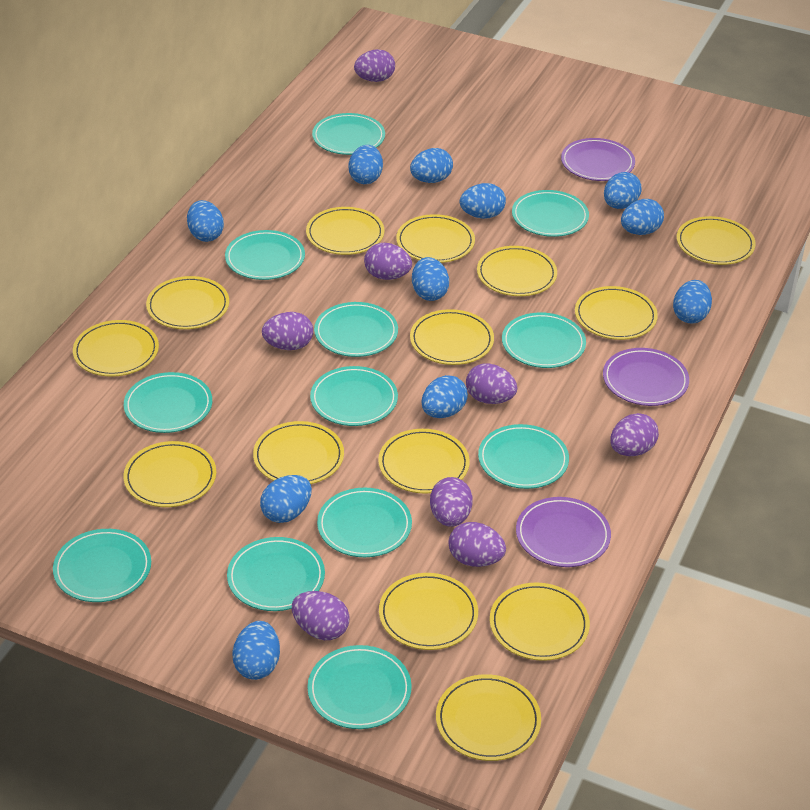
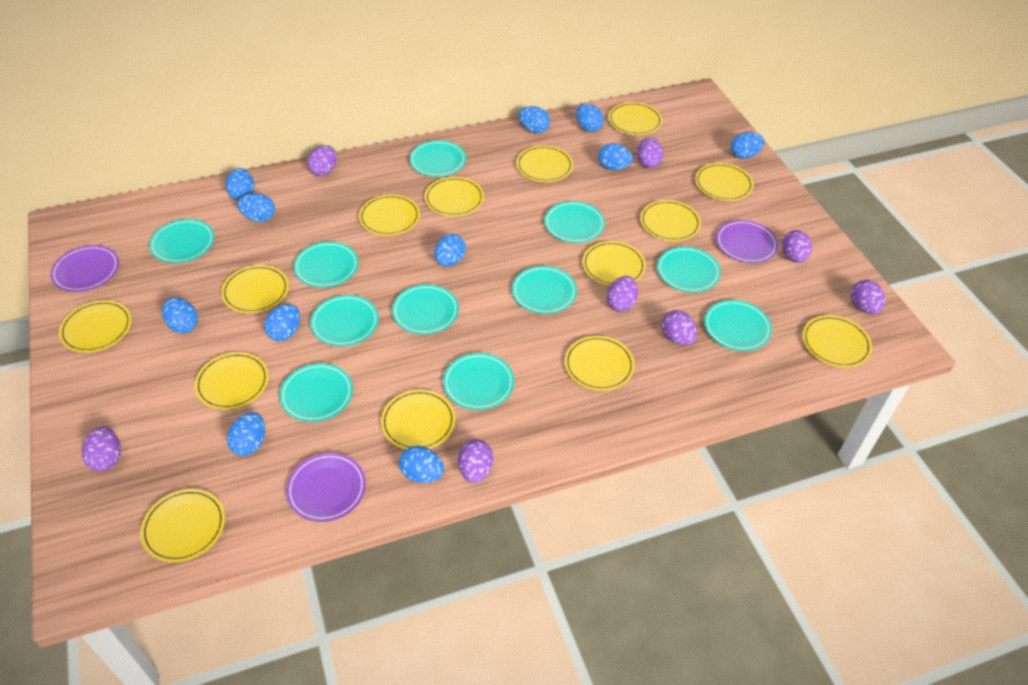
turquoise plate: 12 -> 11

